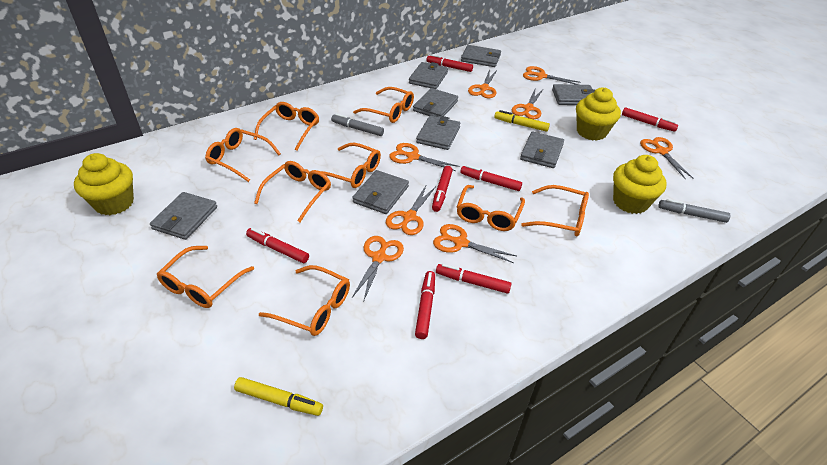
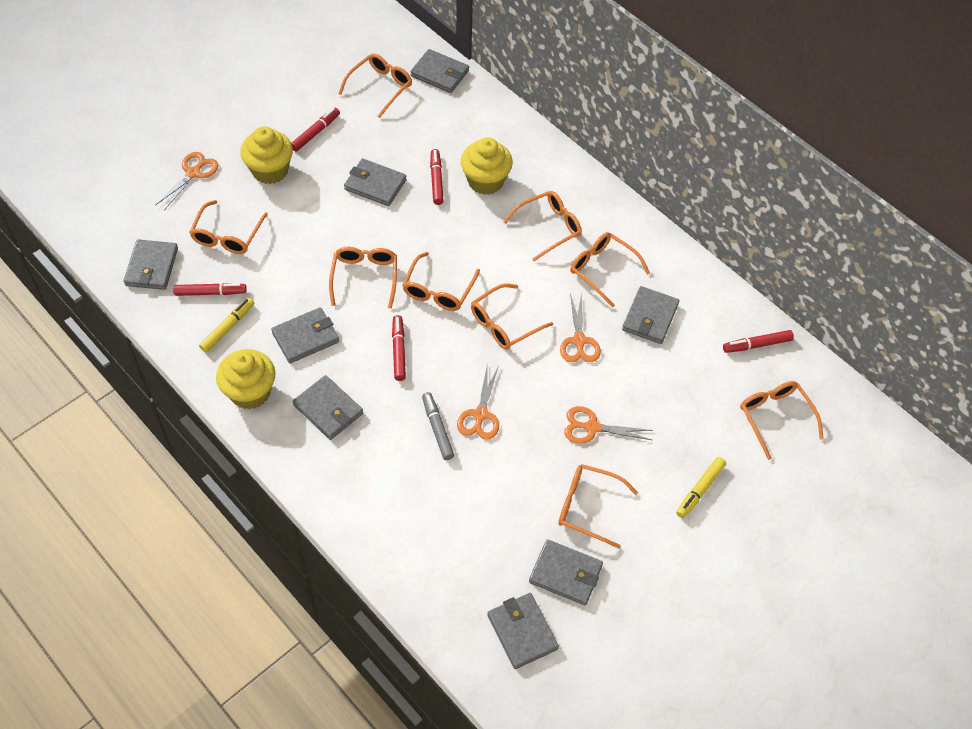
grey marker: 2 -> 1
orange scissors: 8 -> 4
red marker: 7 -> 5

